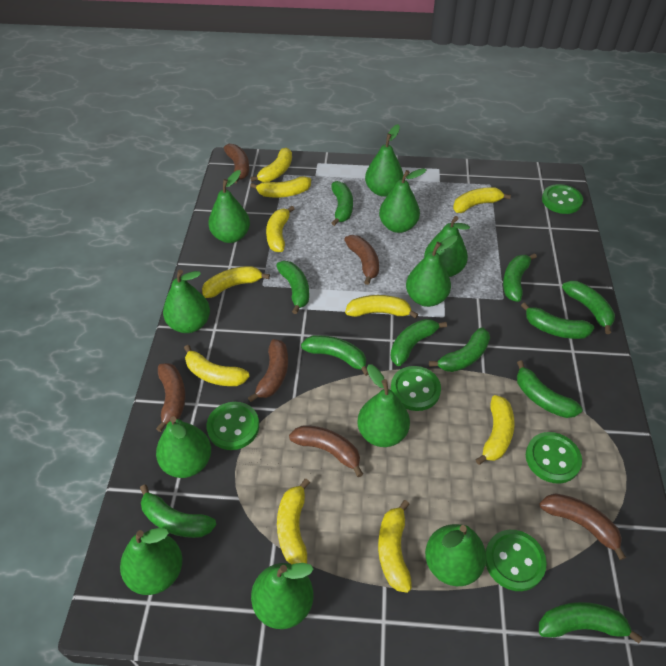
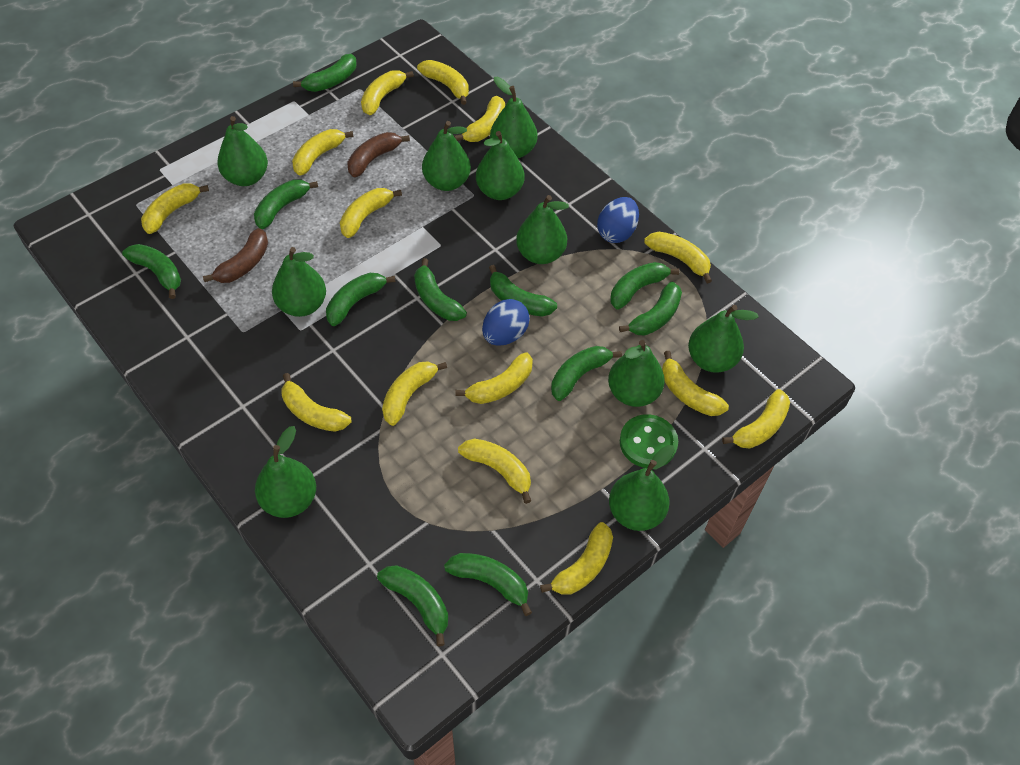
blue egg: 0 -> 2
brown banana: 6 -> 2
green button: 5 -> 1
green pear: 11 -> 10
yellow banana: 10 -> 14

